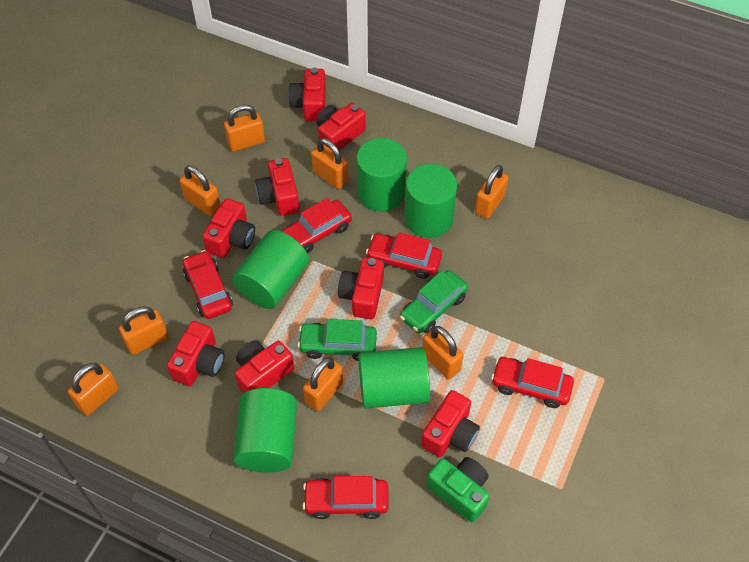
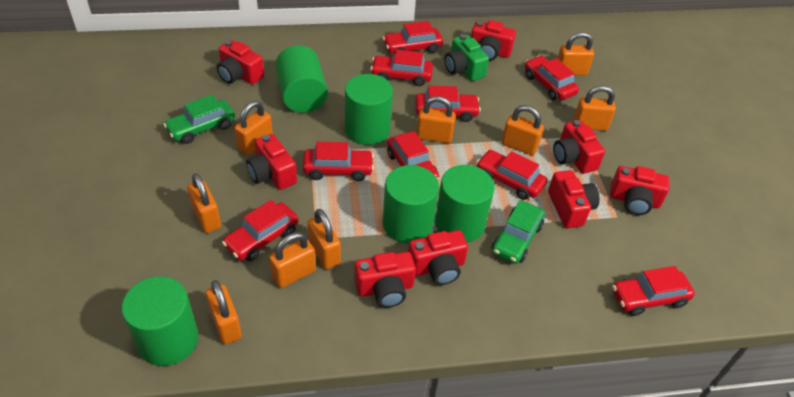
orange padlock: 8 -> 9
red car: 5 -> 9

